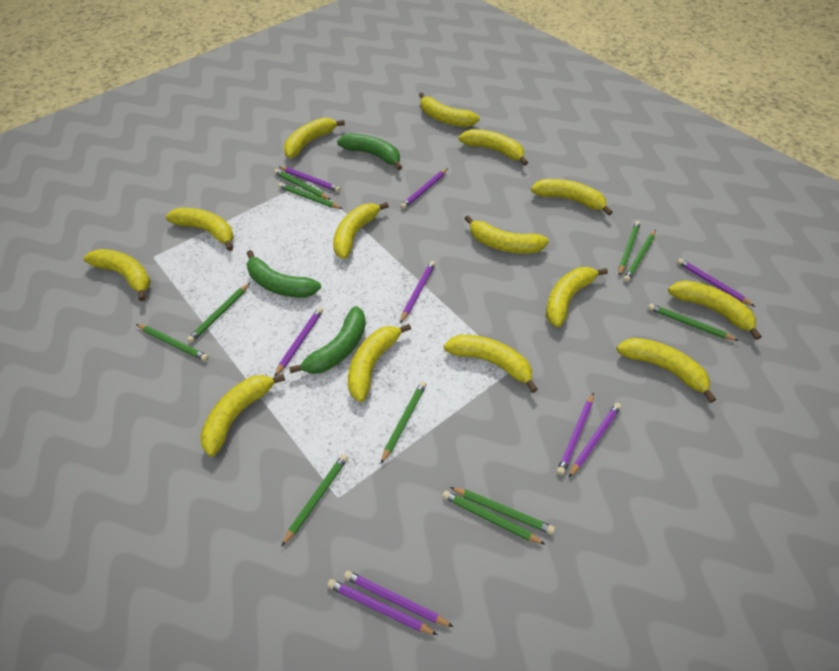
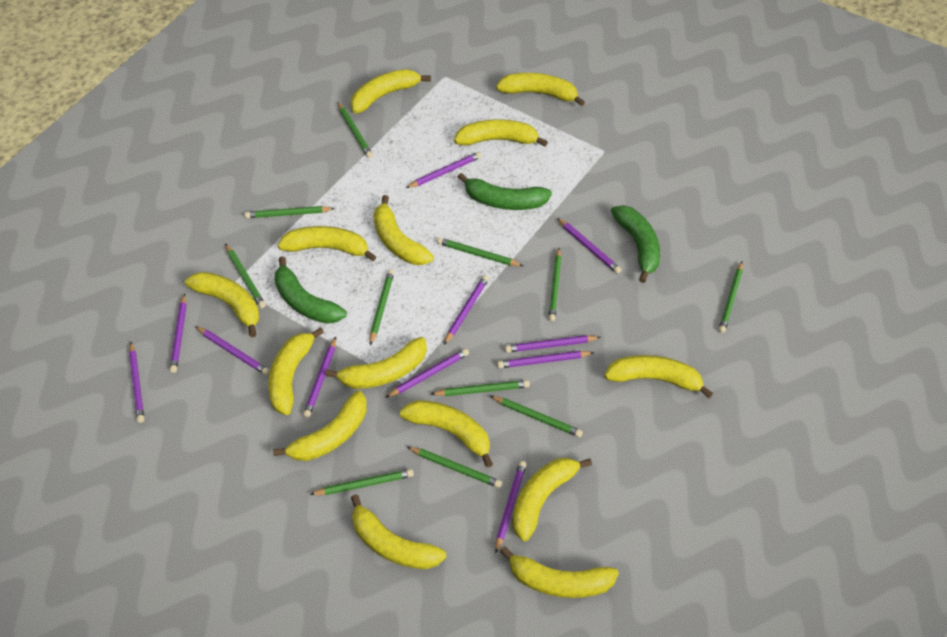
purple pencil: 9 -> 11

